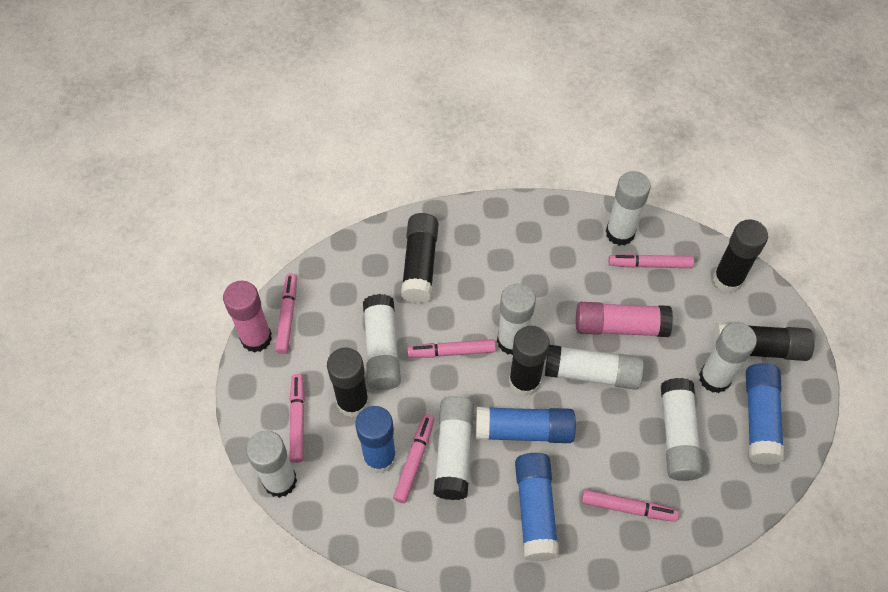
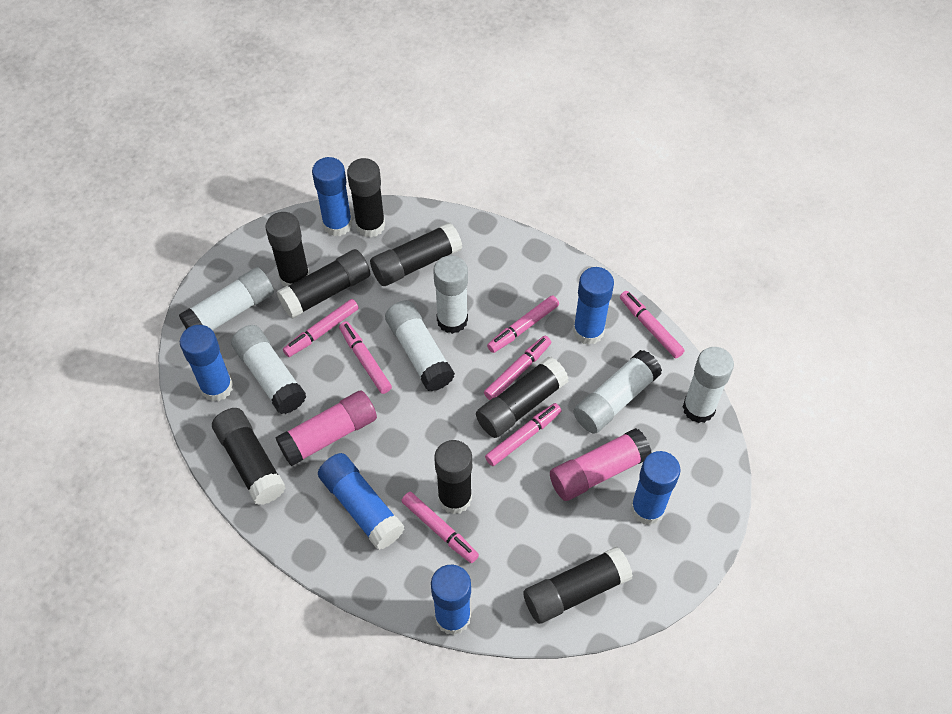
black glue stick: 5 -> 8
blue glue stick: 4 -> 6
pink marker: 6 -> 7
white glue stick: 8 -> 6

